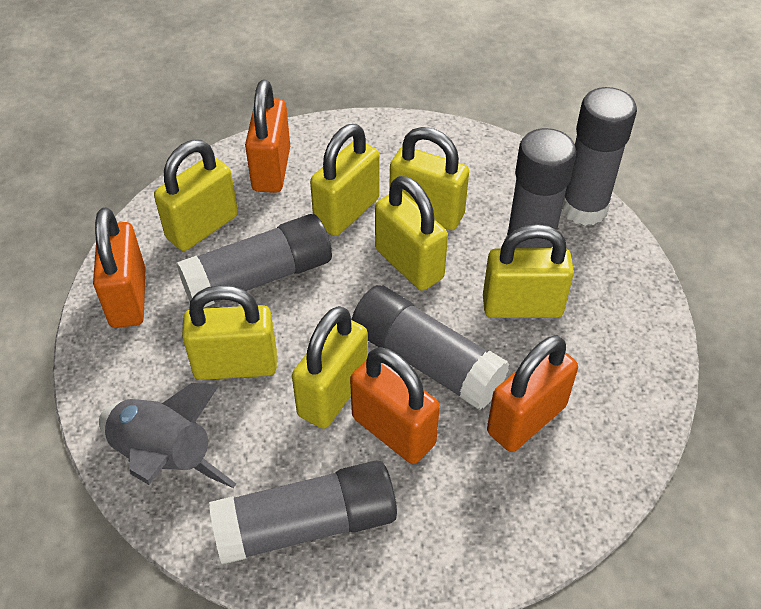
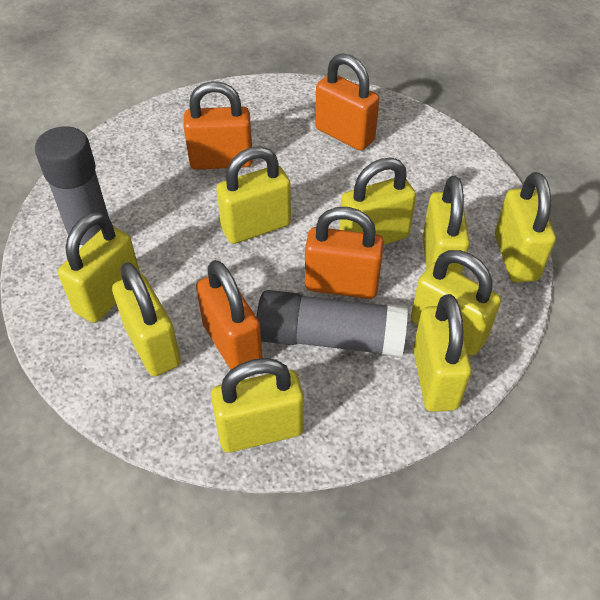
grey glue stick: 5 -> 2
grey rocket: 1 -> 0
yellow padlock: 7 -> 9

